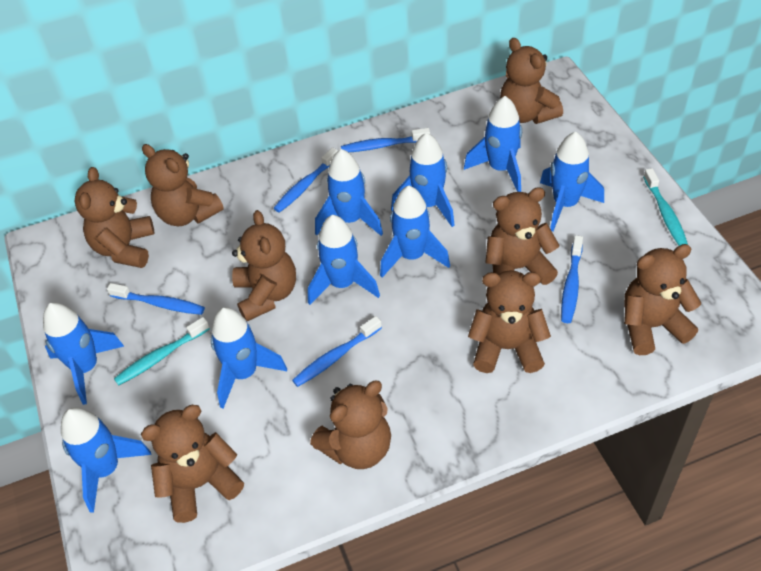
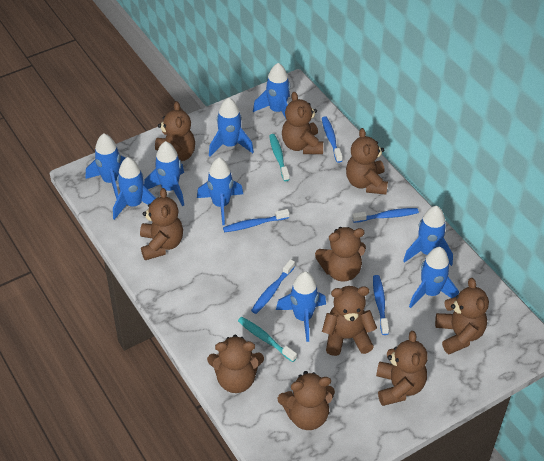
brown teddy bear: 9 -> 10

